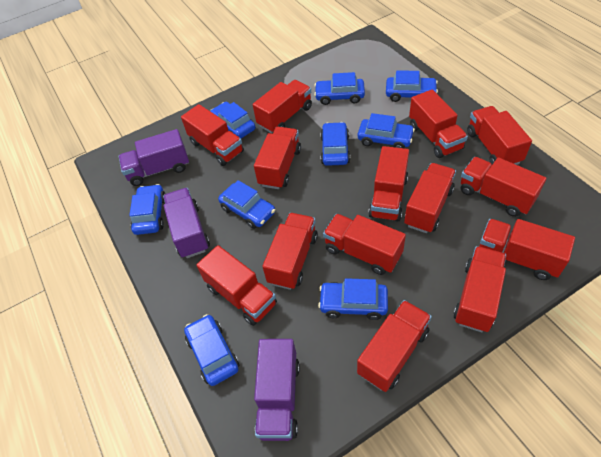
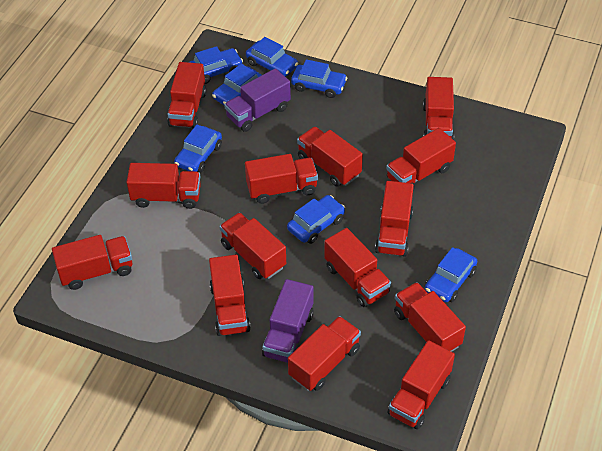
blue car: 9 -> 7
purple truck: 3 -> 2

